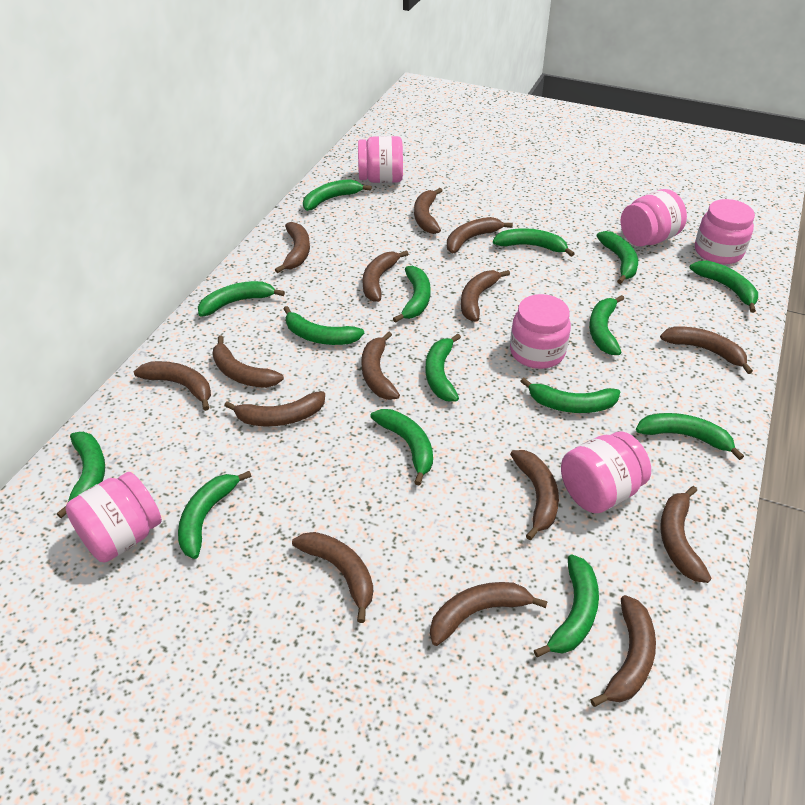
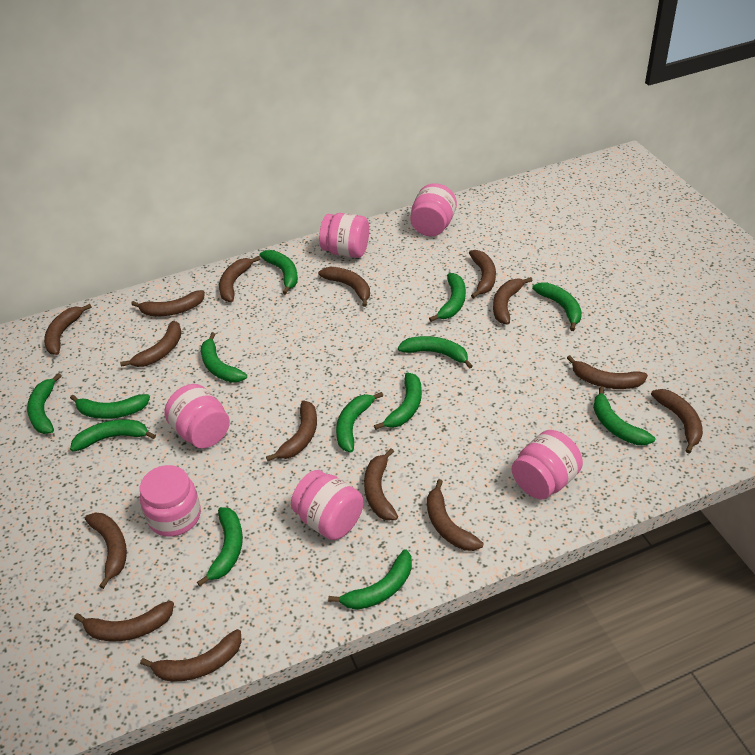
green banana: 15 -> 13

